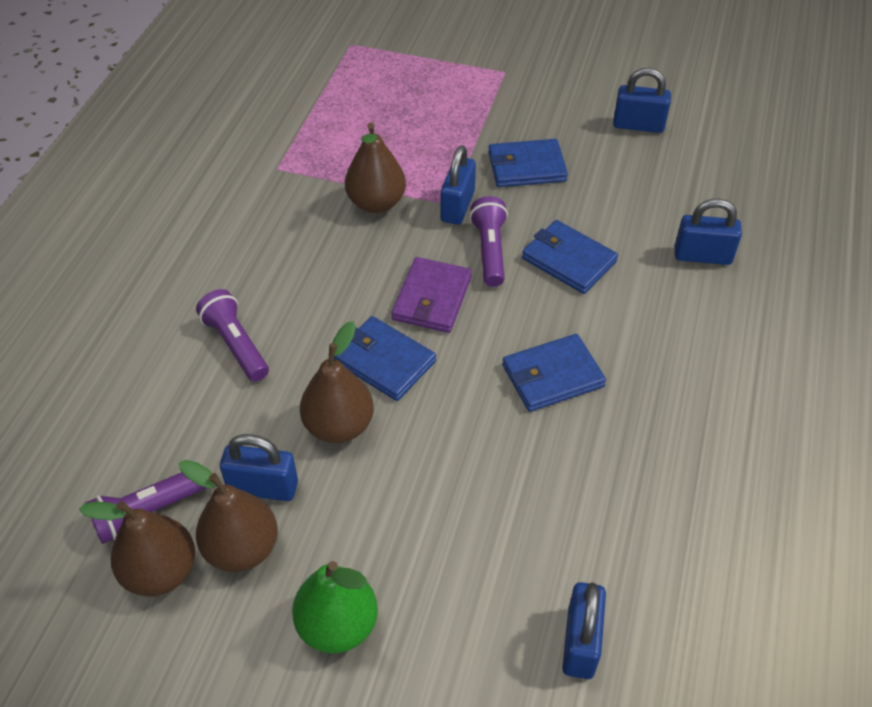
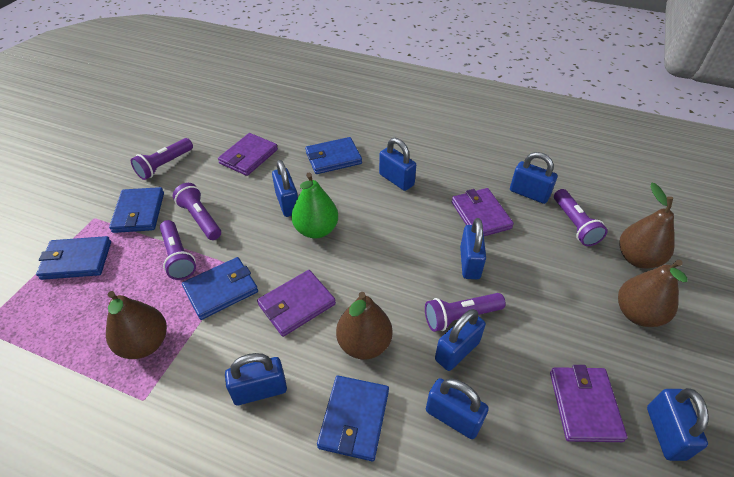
blue padlock: 5 -> 8
blue wallet: 4 -> 5
purple flashlight: 3 -> 5
purple wallet: 1 -> 4

